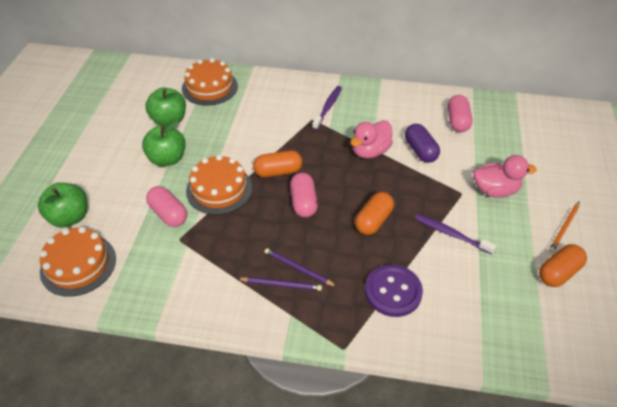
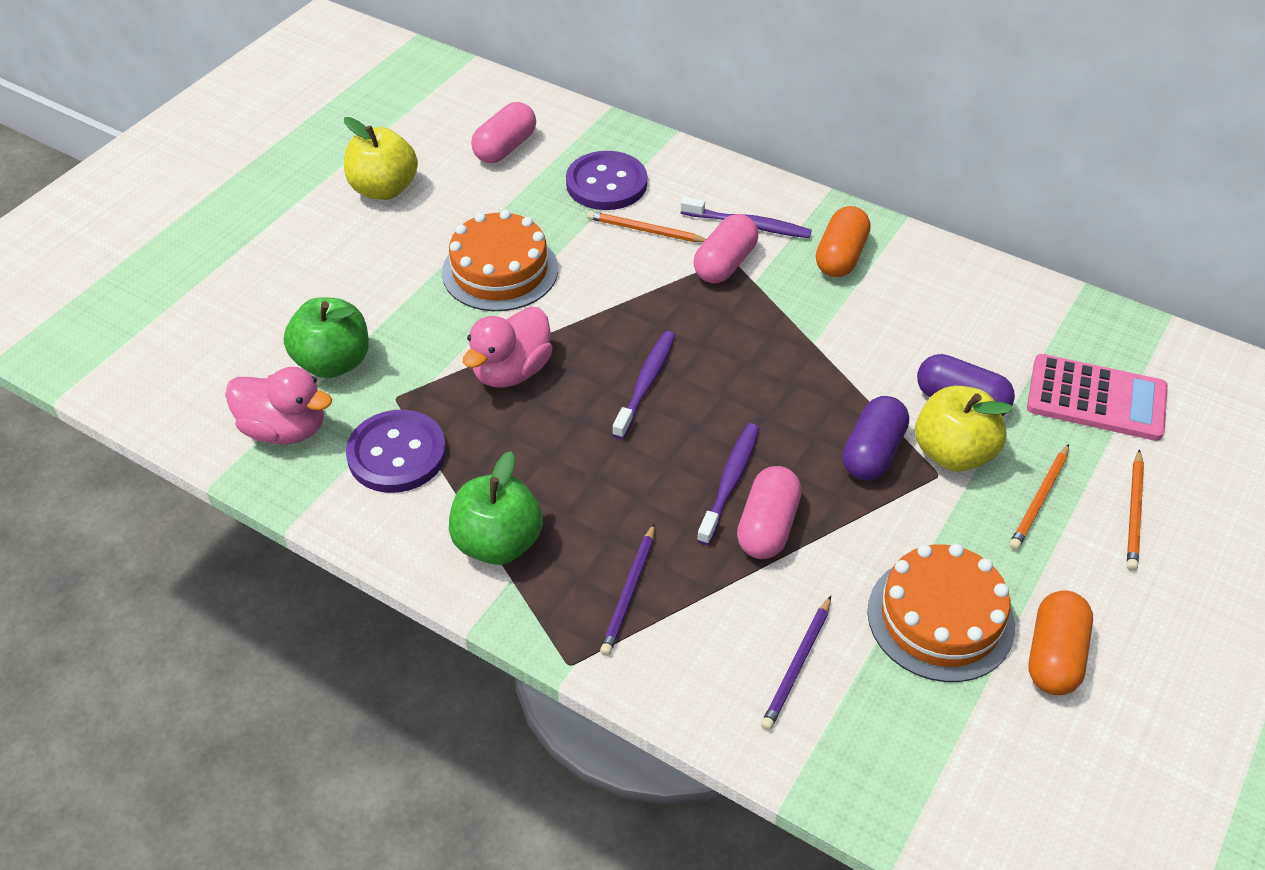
green apple: 3 -> 2
orange cake: 3 -> 2
orange capsule: 3 -> 2
orange pencil: 1 -> 3
pink calculator: 0 -> 1
purple button: 1 -> 2
purple capsule: 1 -> 2
purple toothbrush: 2 -> 3
yellow apple: 0 -> 2

